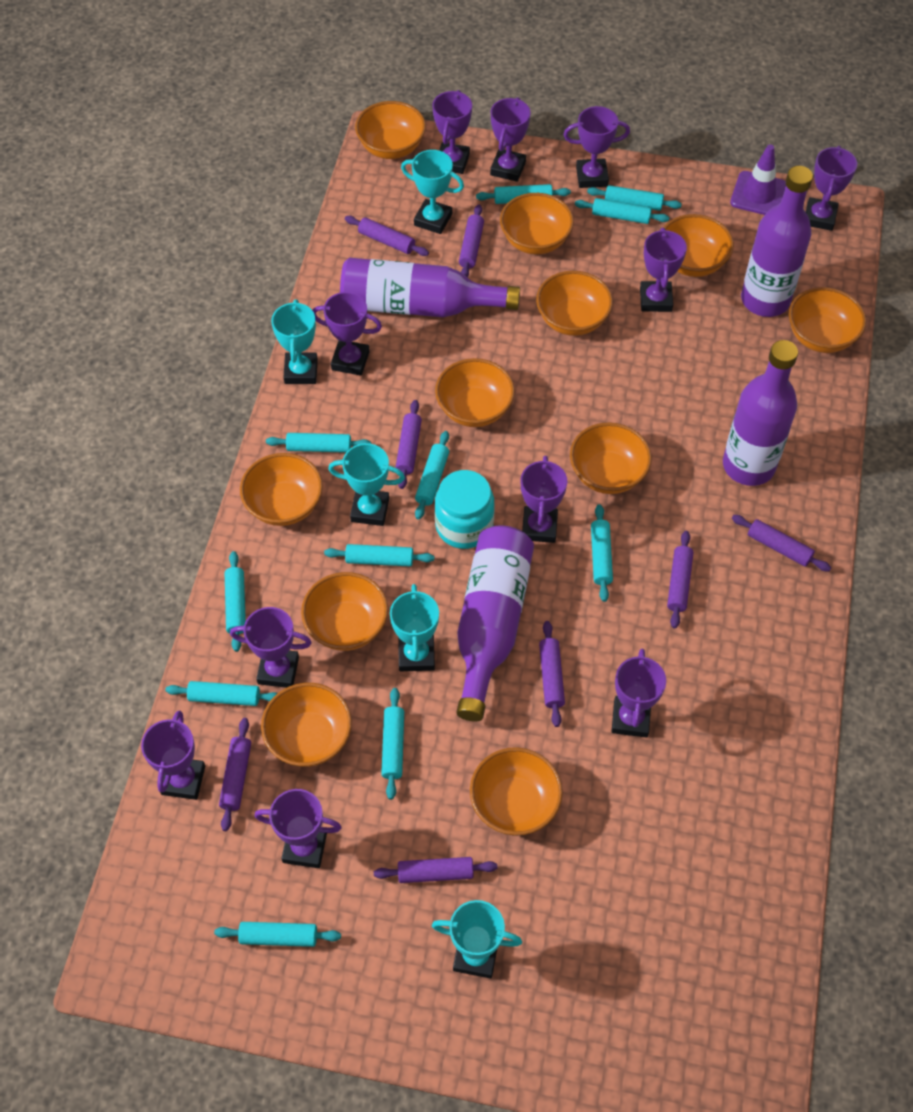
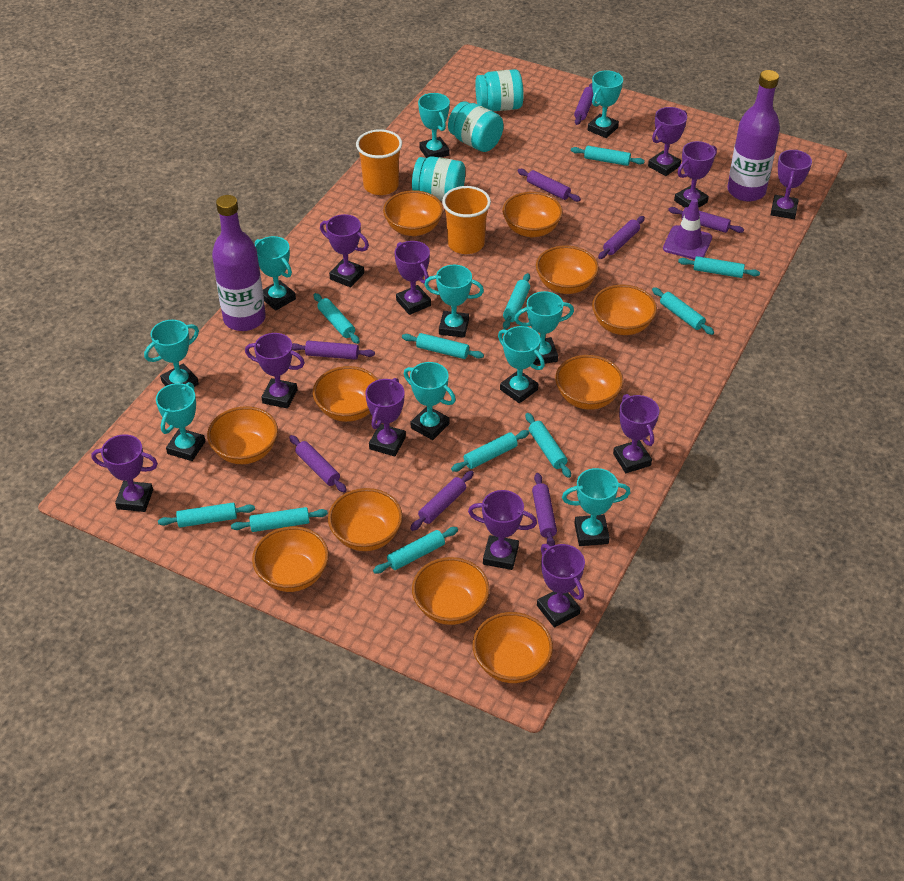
orange cup: 0 -> 2
purple bottle: 4 -> 2
turquoise jar: 1 -> 3
turquoise trophy: 5 -> 10

